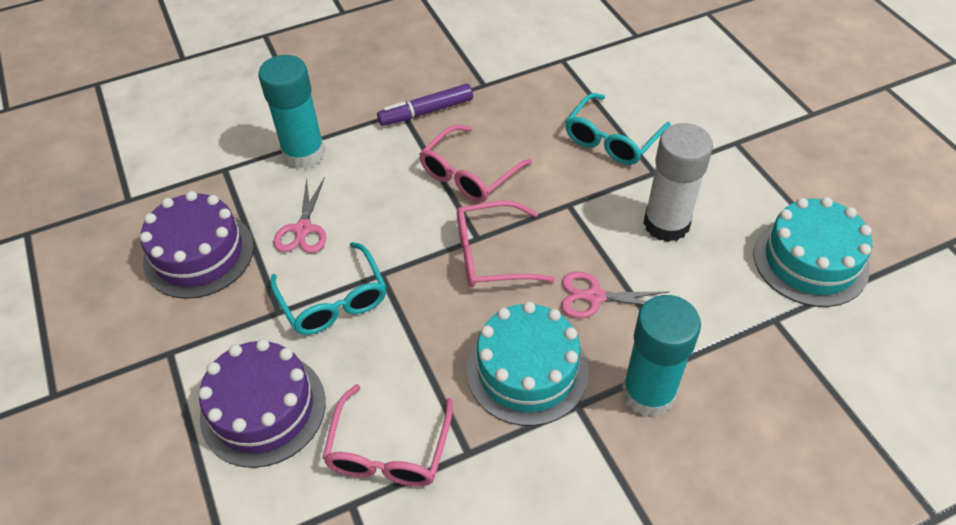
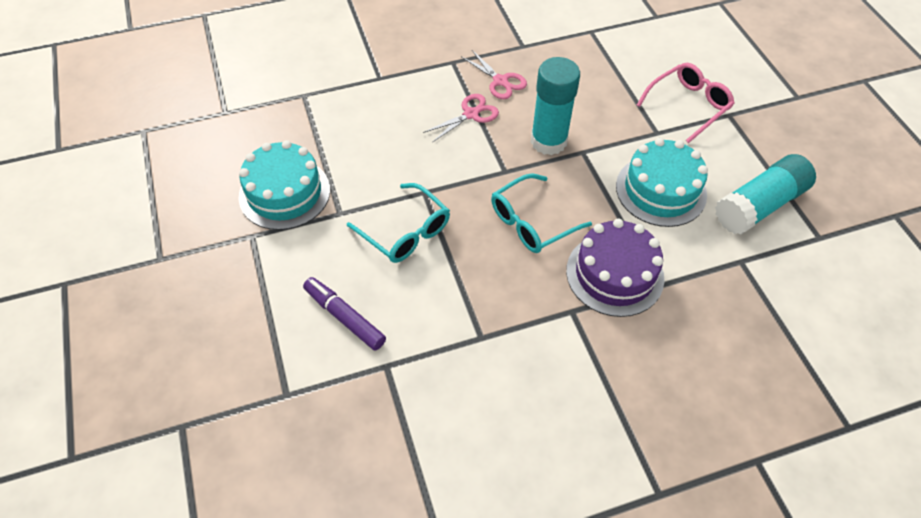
pink glasses: 3 -> 1
purple cake: 2 -> 1
white glue stick: 1 -> 0

